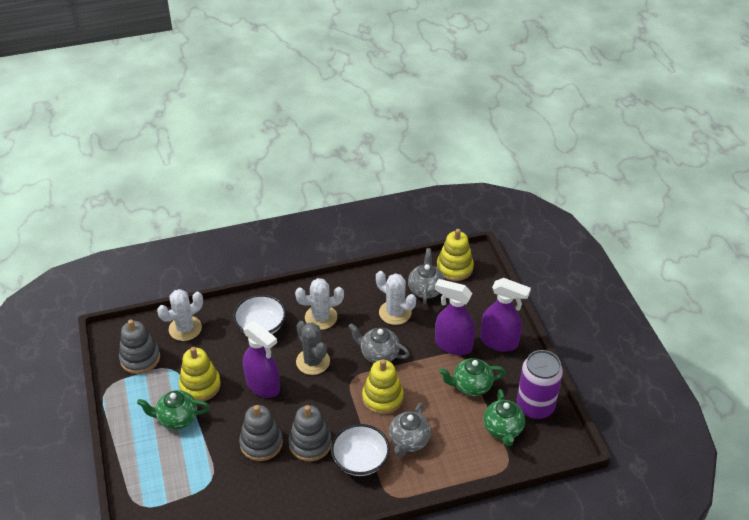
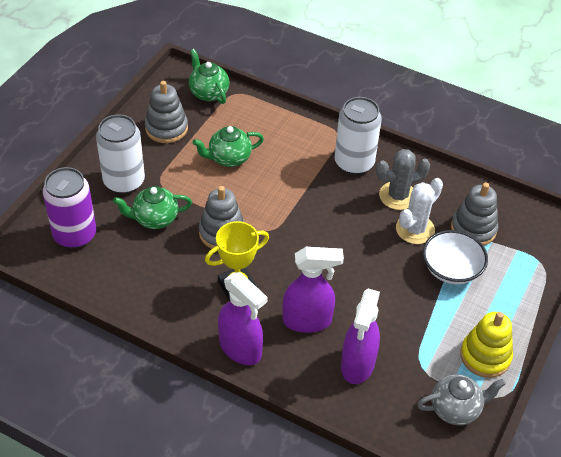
grey teapot: 3 -> 1
white bowl: 2 -> 1
white cactus: 3 -> 1
white can: 0 -> 2
yellow stacking toy: 3 -> 1
yellow trophy: 0 -> 1

